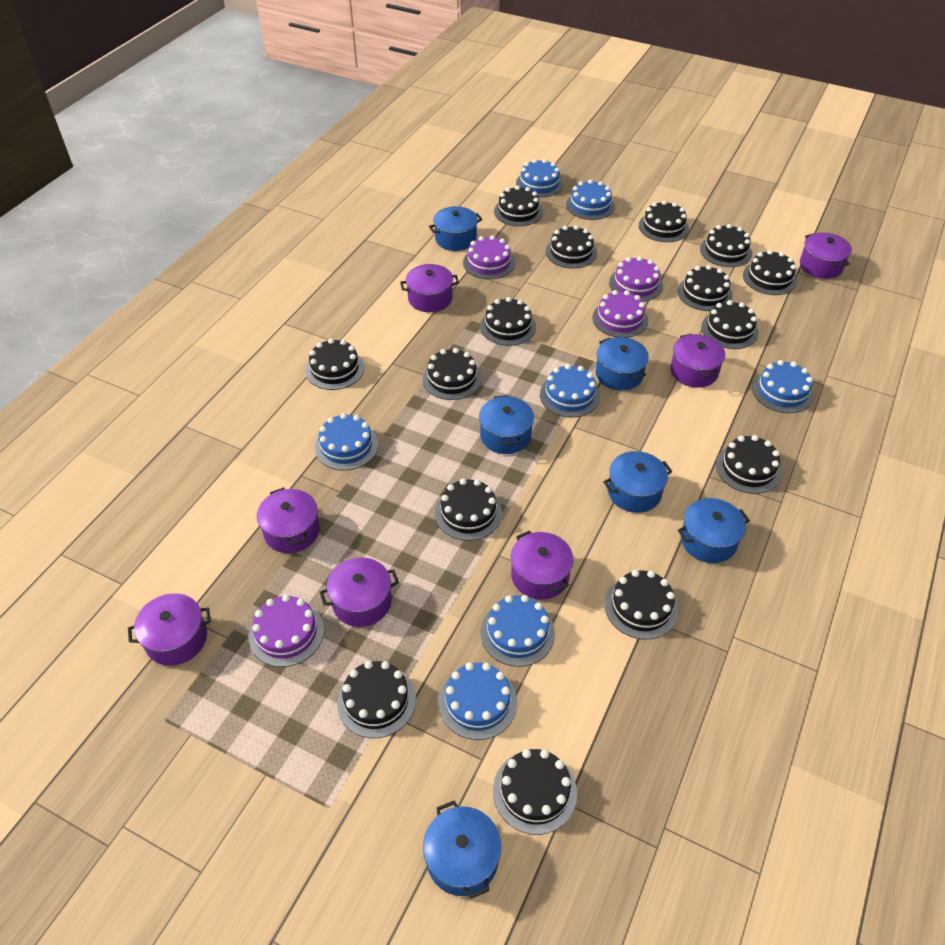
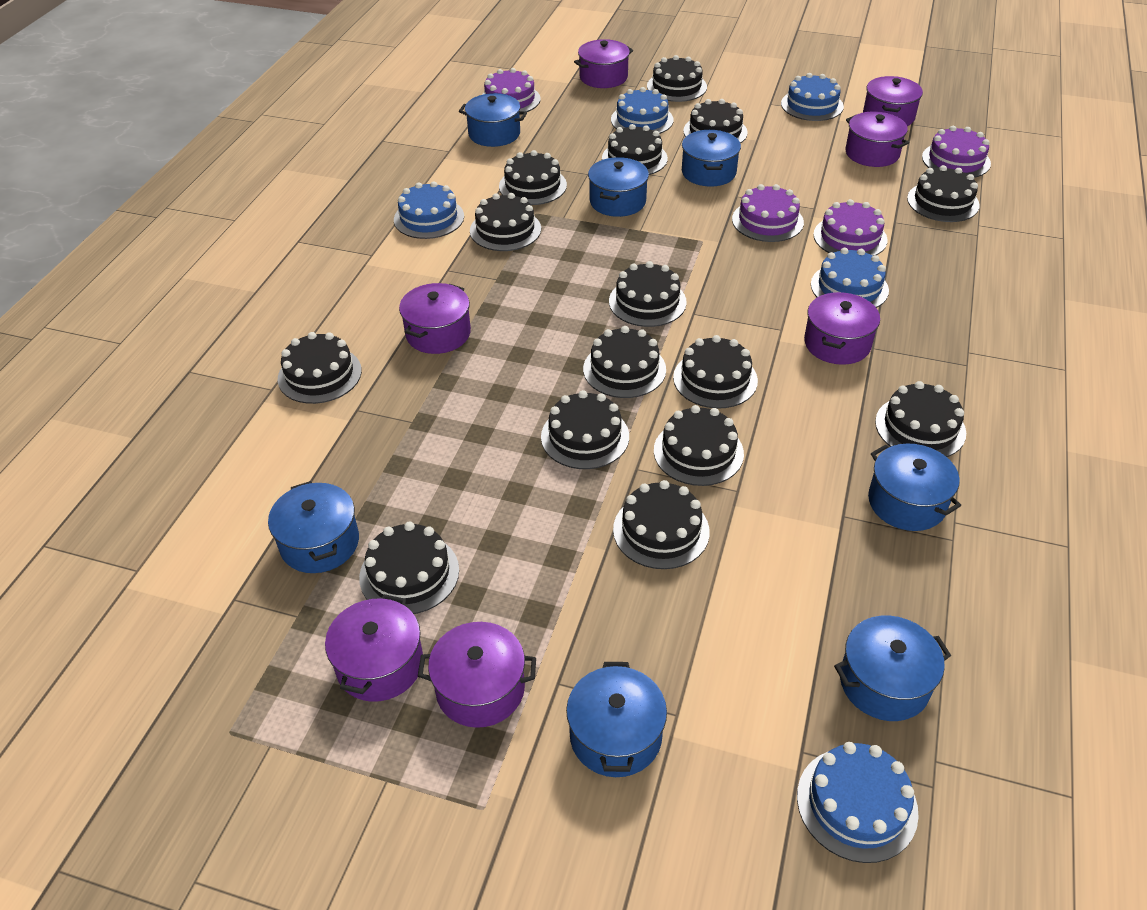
blue cake: 7 -> 5
blue pot: 6 -> 7

